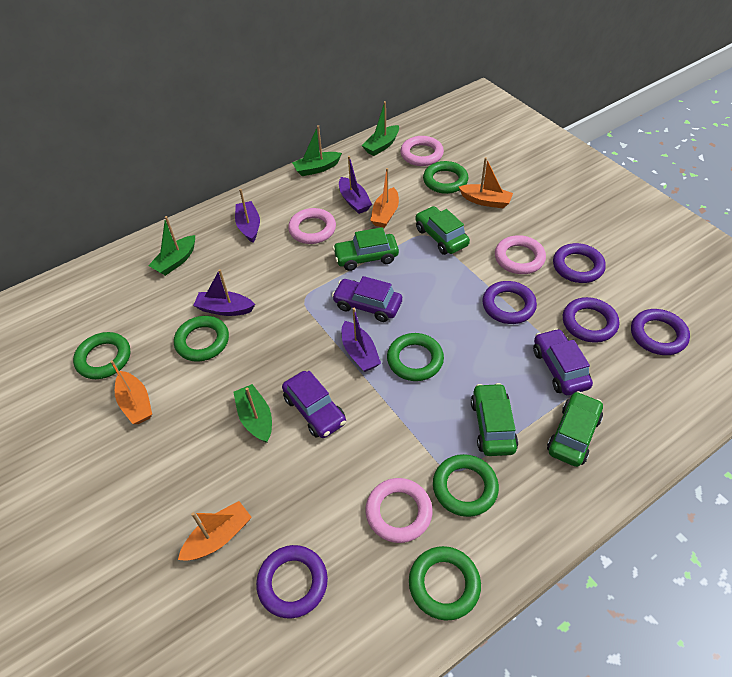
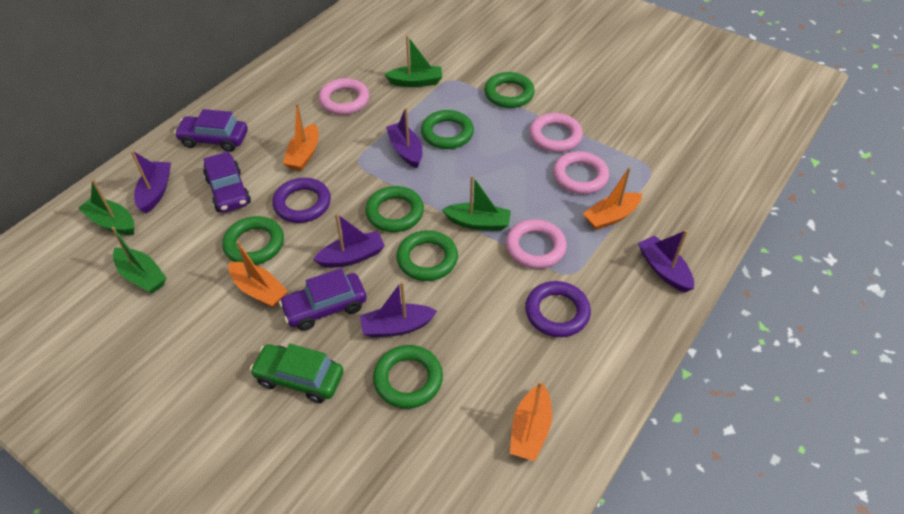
green car: 4 -> 1
purple boat: 4 -> 5
purple ring: 5 -> 2

